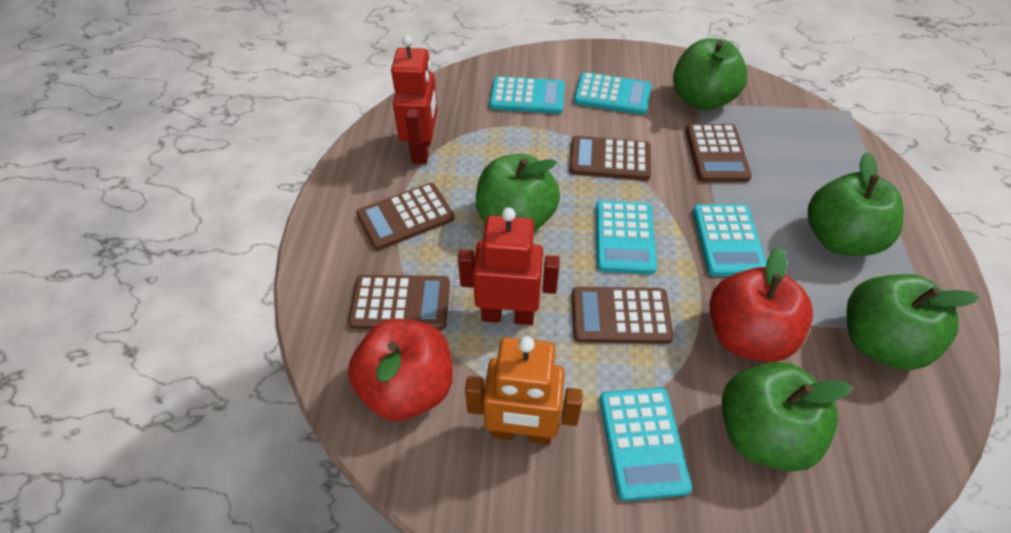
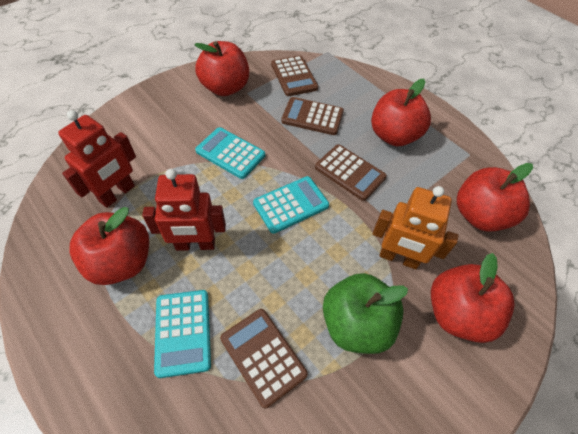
brown calculator: 5 -> 4
green apple: 5 -> 1
red apple: 2 -> 5
turquoise calculator: 5 -> 3

